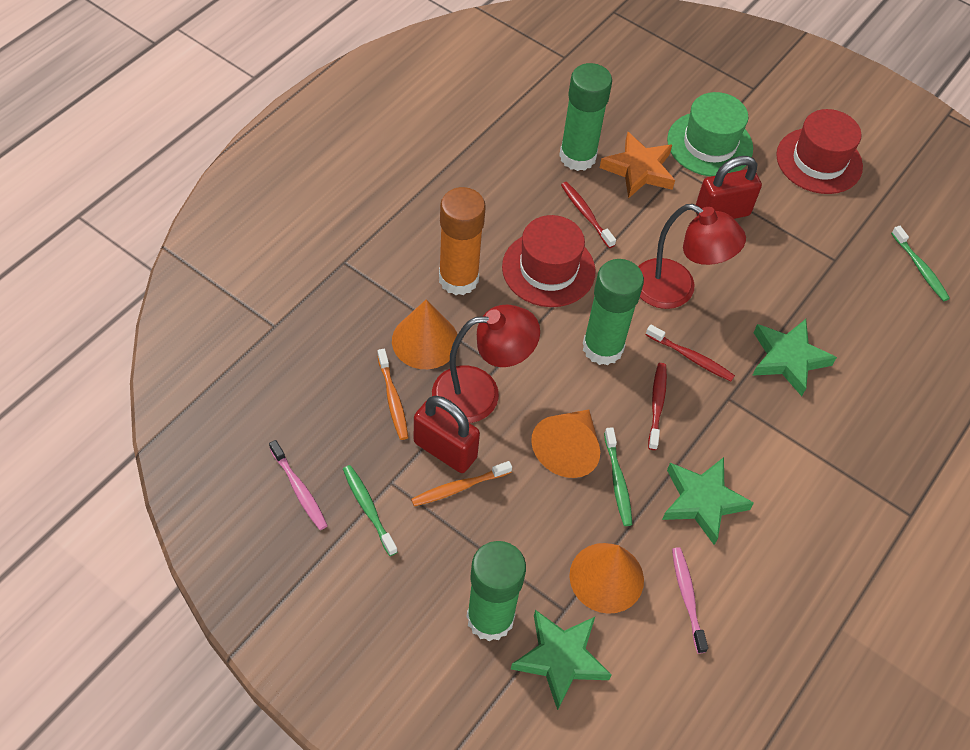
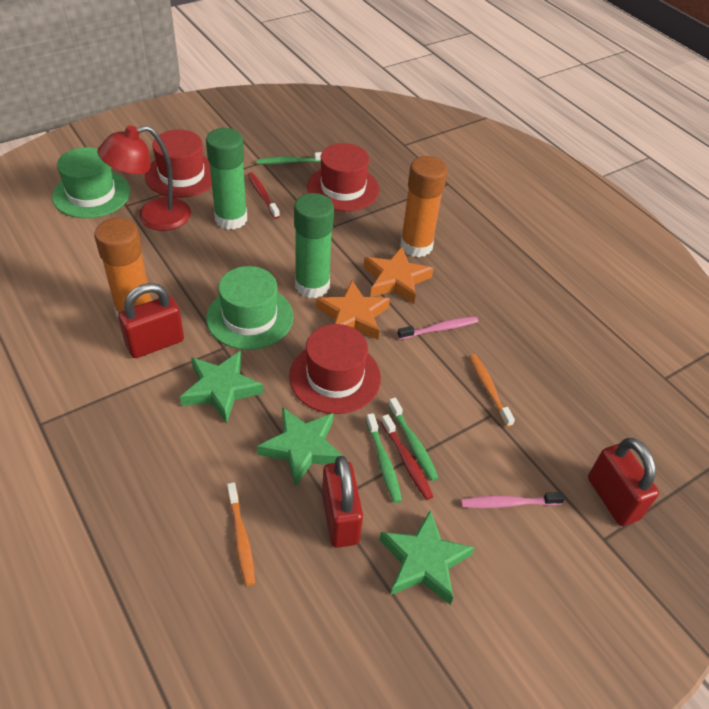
green glue stick: 3 -> 2
green hat: 1 -> 2
orange cone: 3 -> 0
orange glue stick: 1 -> 2
orange star: 1 -> 2
red hat: 2 -> 3
red lamp: 2 -> 1
red padlock: 2 -> 3
red toothbrush: 3 -> 2

